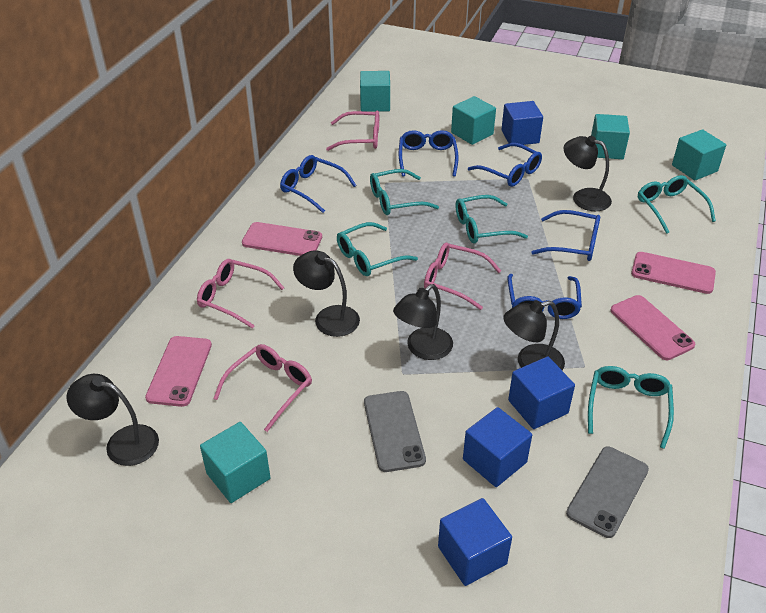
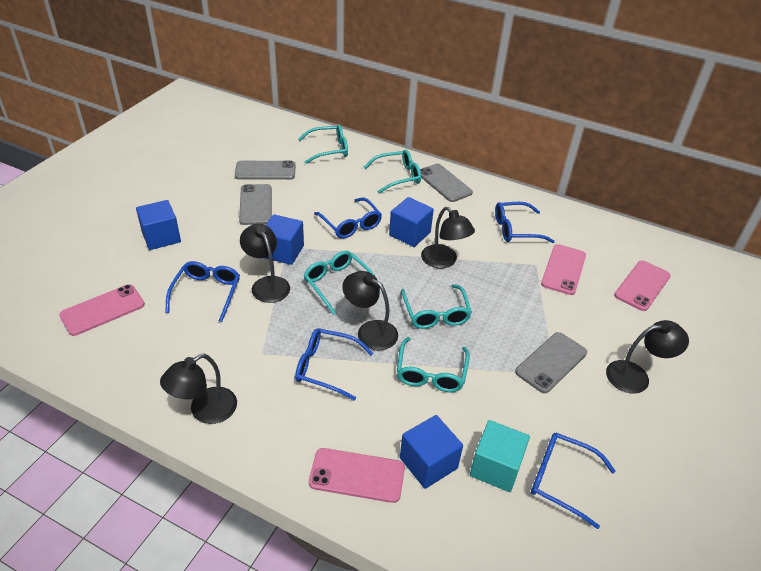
grey phone: 2 -> 4
pink glasses: 4 -> 0
turquoise cube: 5 -> 1

